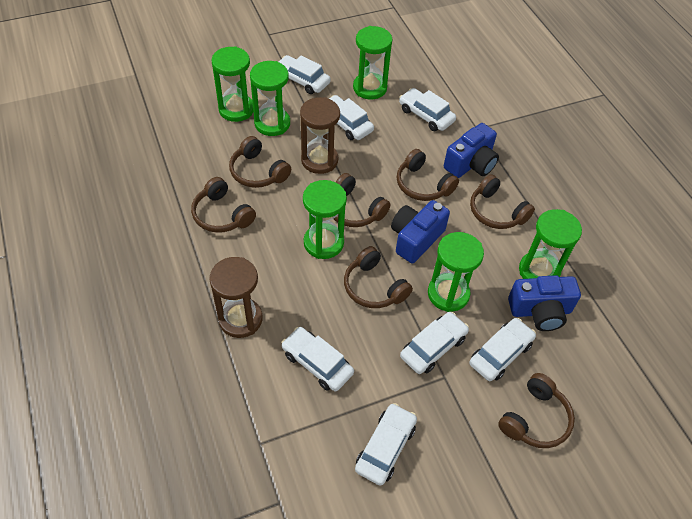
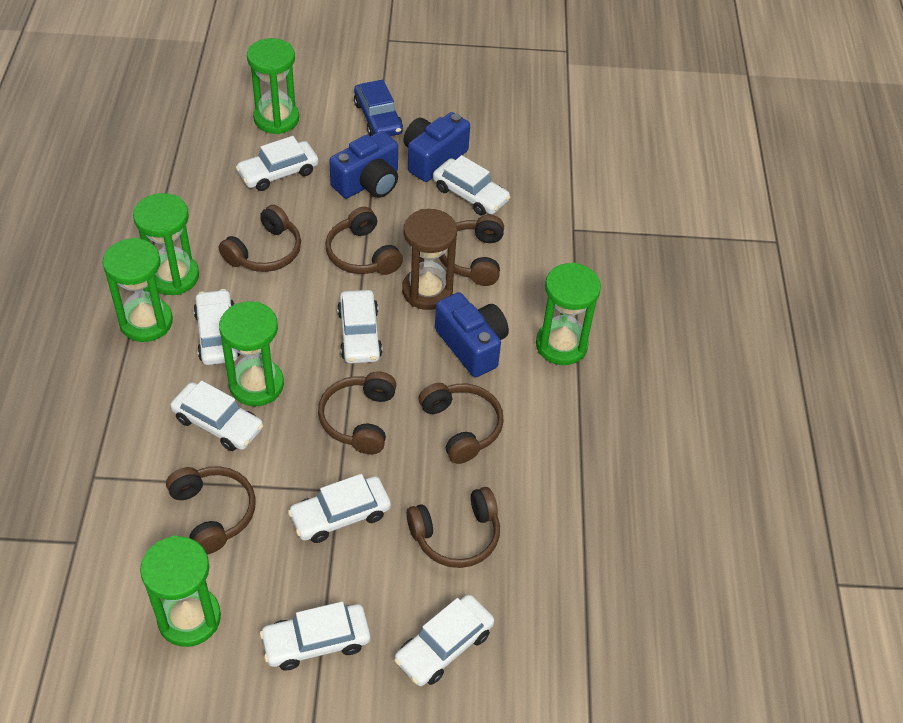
blue car: 0 -> 1
brown hourglass: 2 -> 1
white car: 7 -> 8

